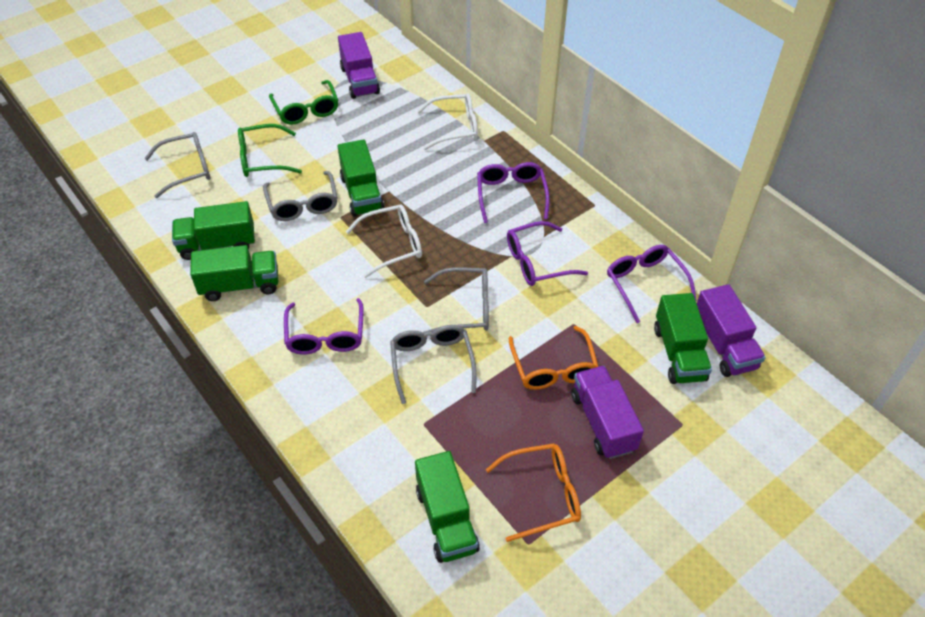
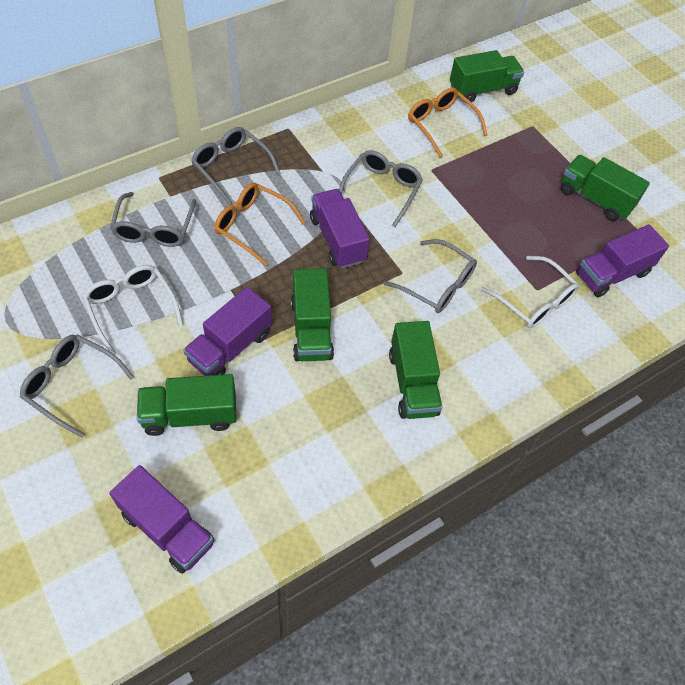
green glasses: 2 -> 0
grey glasses: 4 -> 5
purple glasses: 4 -> 0
purple truck: 3 -> 4

